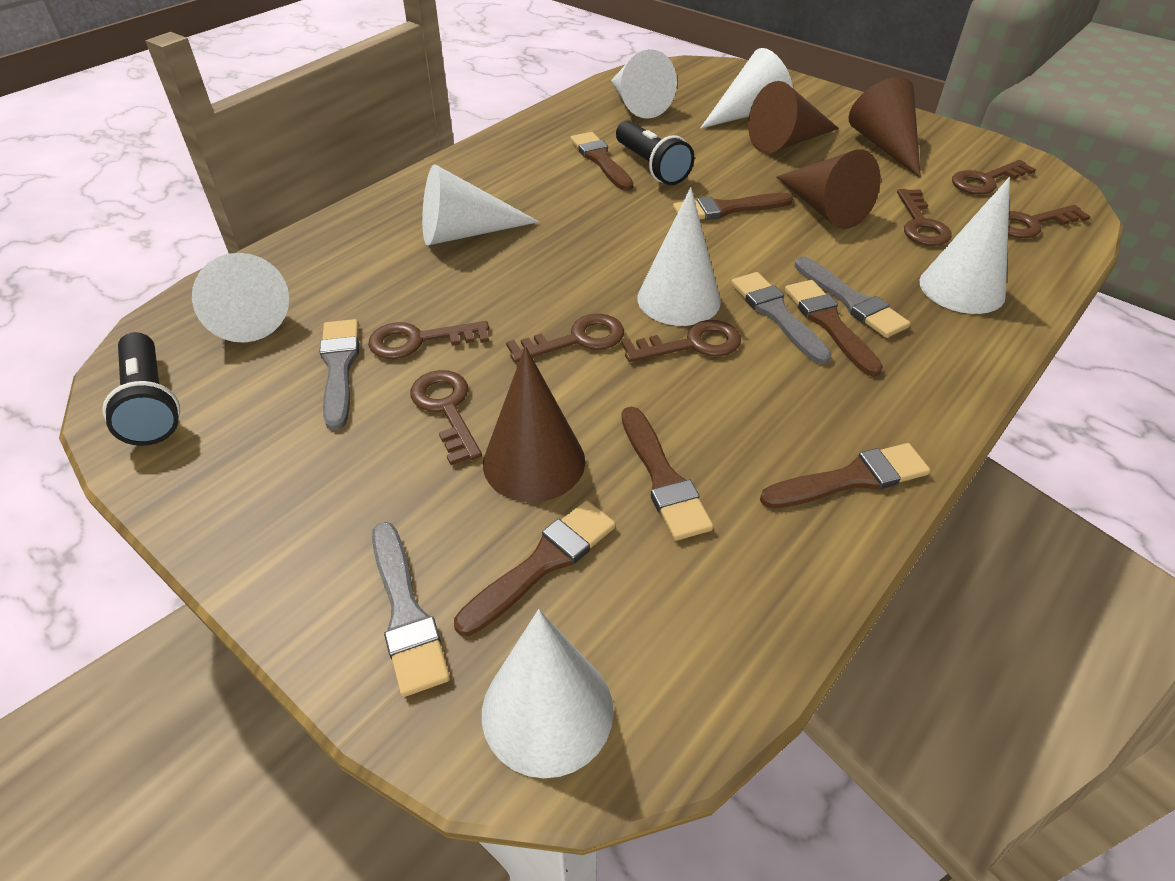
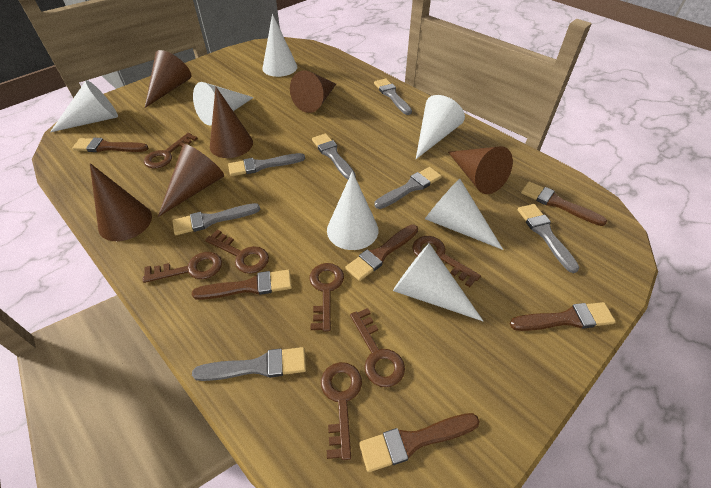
black flashlight: 2 -> 0
brown cone: 4 -> 6
grey brush: 4 -> 7

